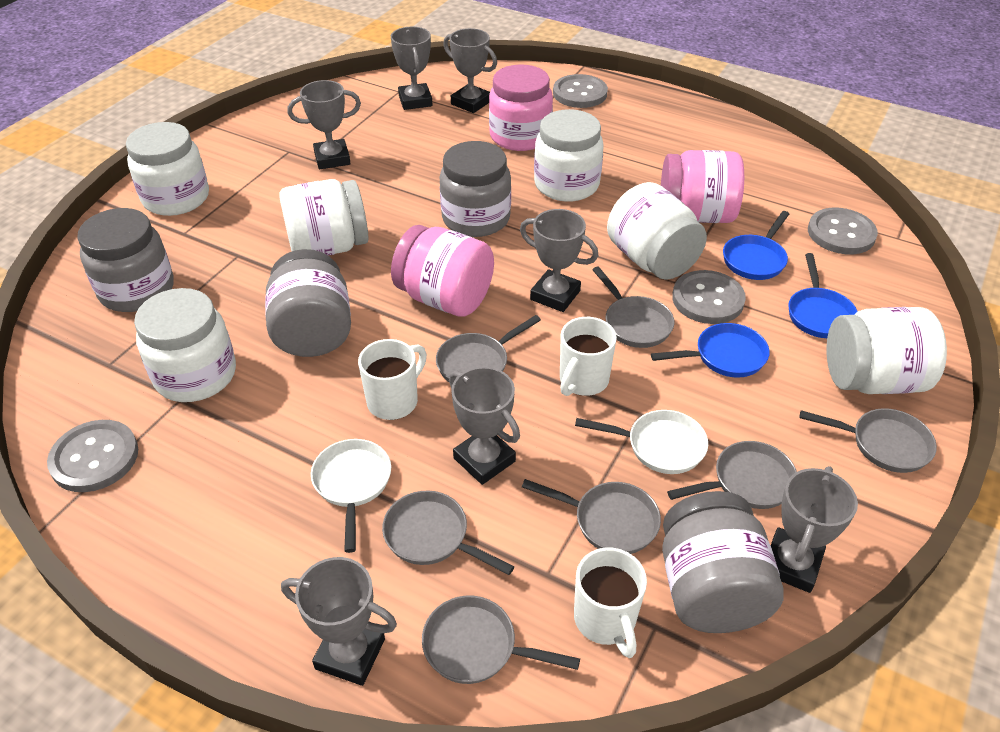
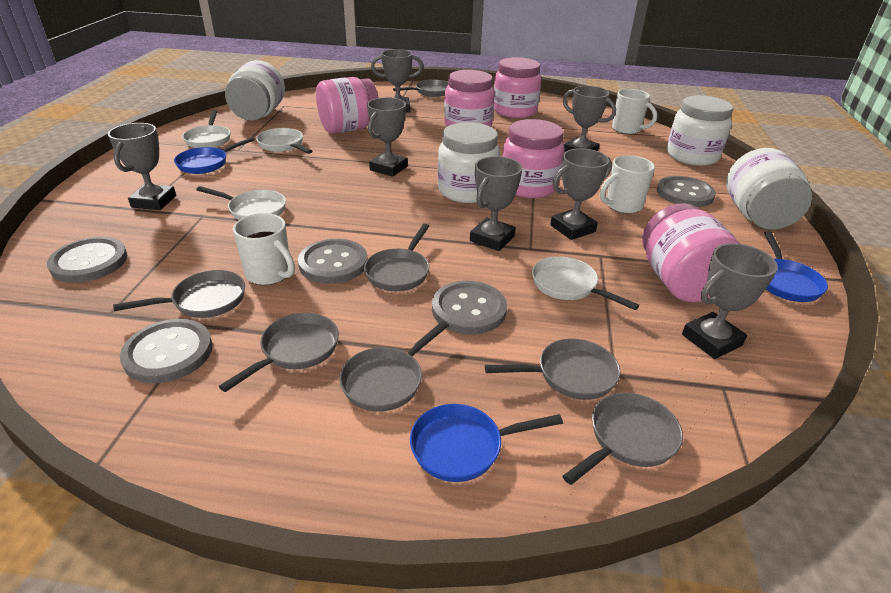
grey button: 4 -> 5
grey jar: 4 -> 0
pink jar: 3 -> 5
white jar: 6 -> 4
white pan: 2 -> 4

